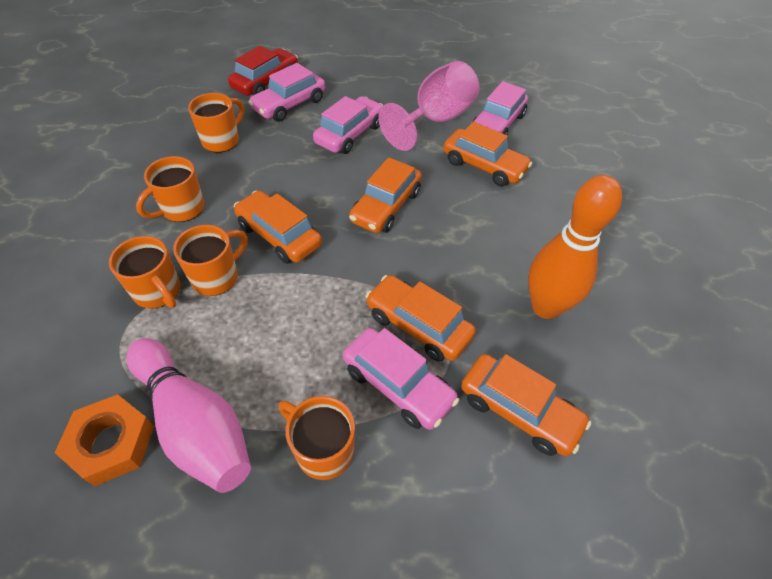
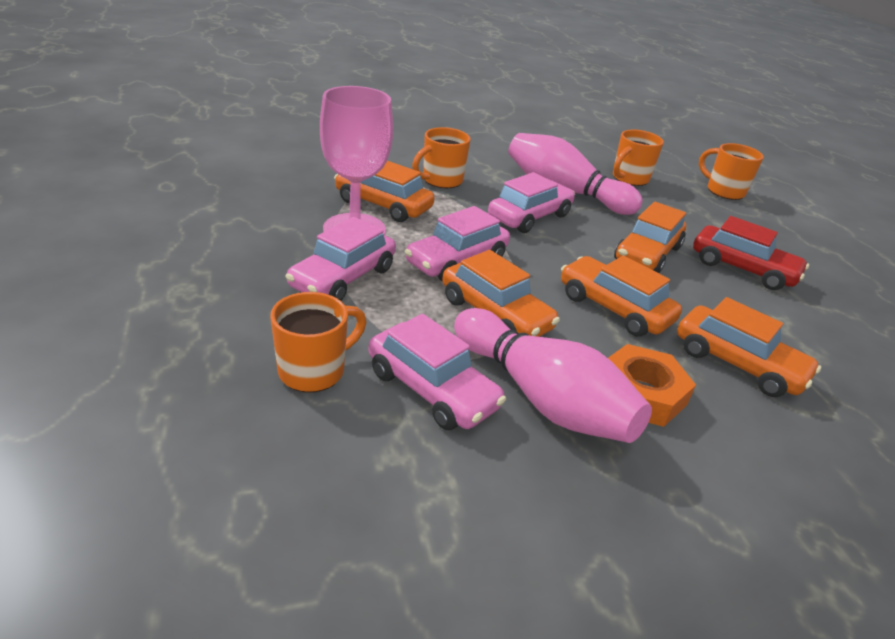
orange bowling pin: 1 -> 0
orange mug: 5 -> 4
pink bowling pin: 1 -> 2

